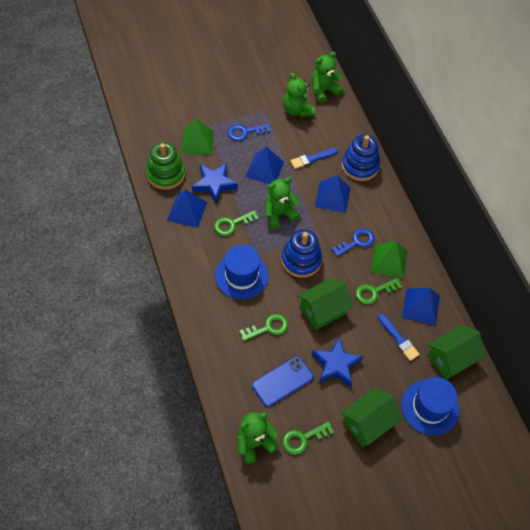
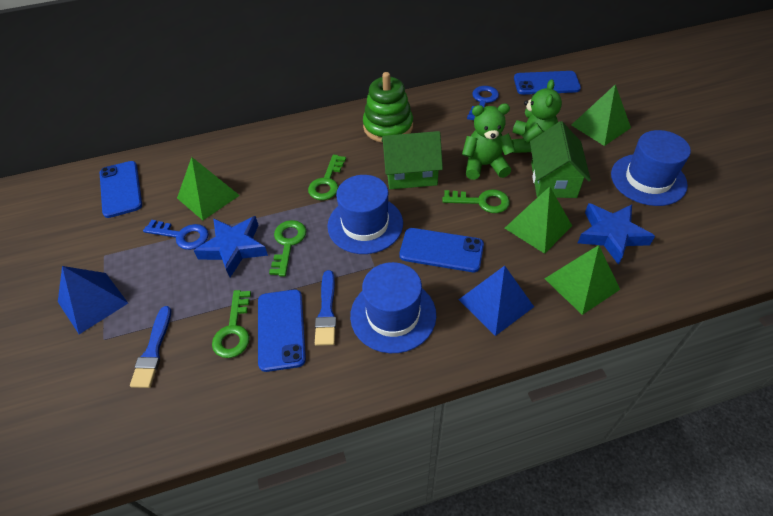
blue hat: 2 -> 3
blue phone: 1 -> 4
blue pyramid: 4 -> 2
blue stacking toy: 2 -> 0
green house: 3 -> 2
green pyramid: 2 -> 4
green teddy bear: 4 -> 2

